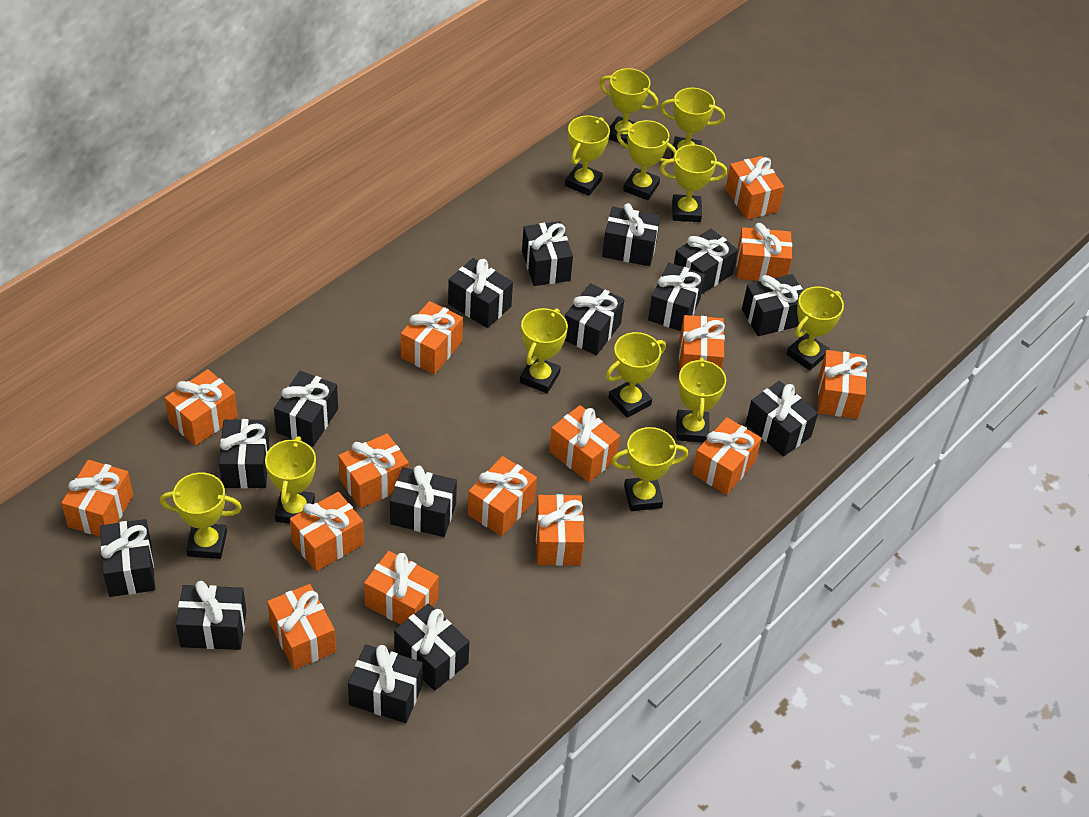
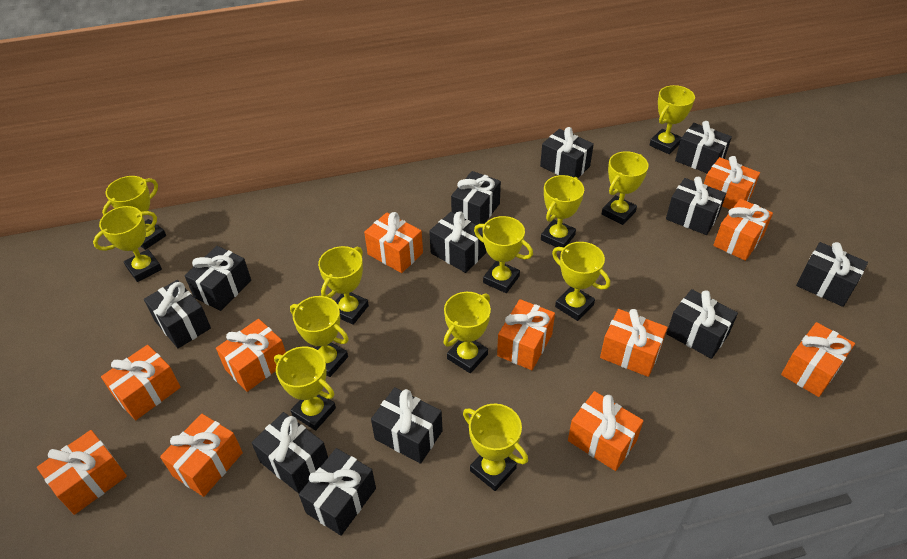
black gift: 15 -> 12
orange gift: 15 -> 11

